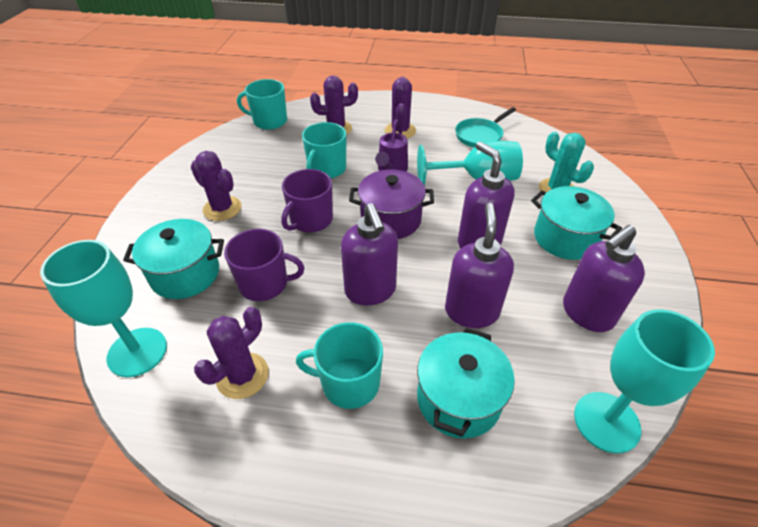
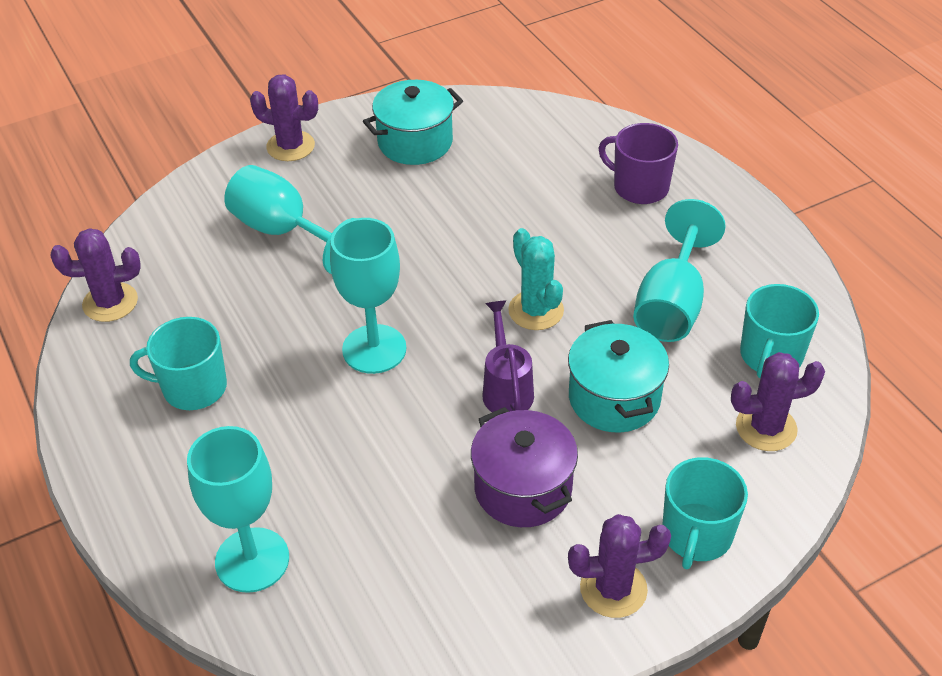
purple mug: 2 -> 1
purple soap dispenser: 4 -> 0
turquoise goblet: 3 -> 4
turquoise pan: 1 -> 0
turquoise pot: 3 -> 2

